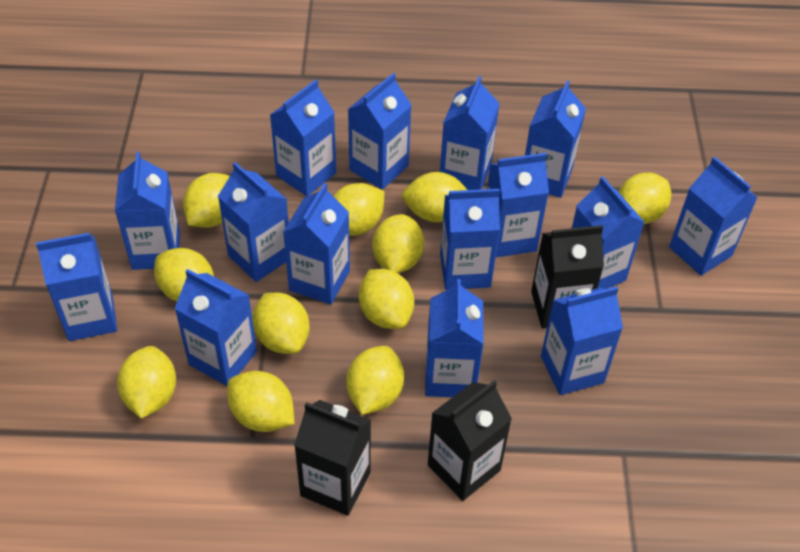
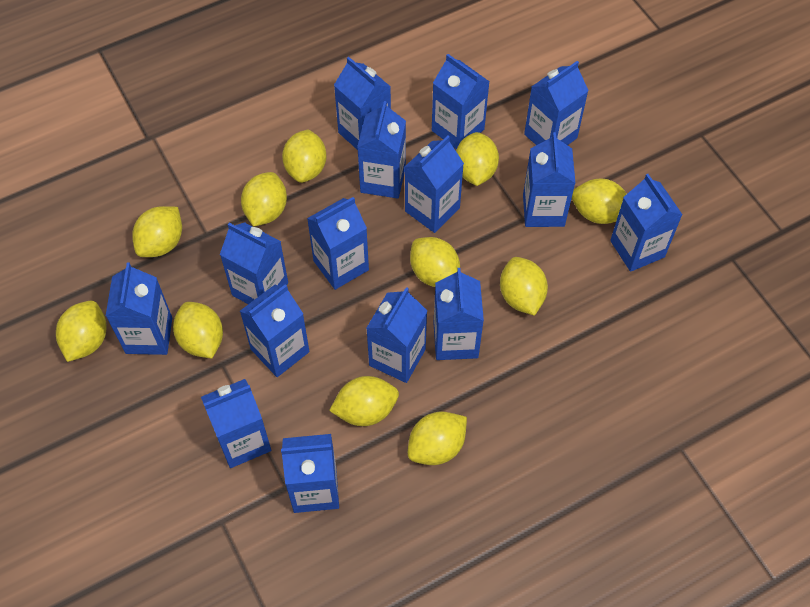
black carton: 3 -> 0

